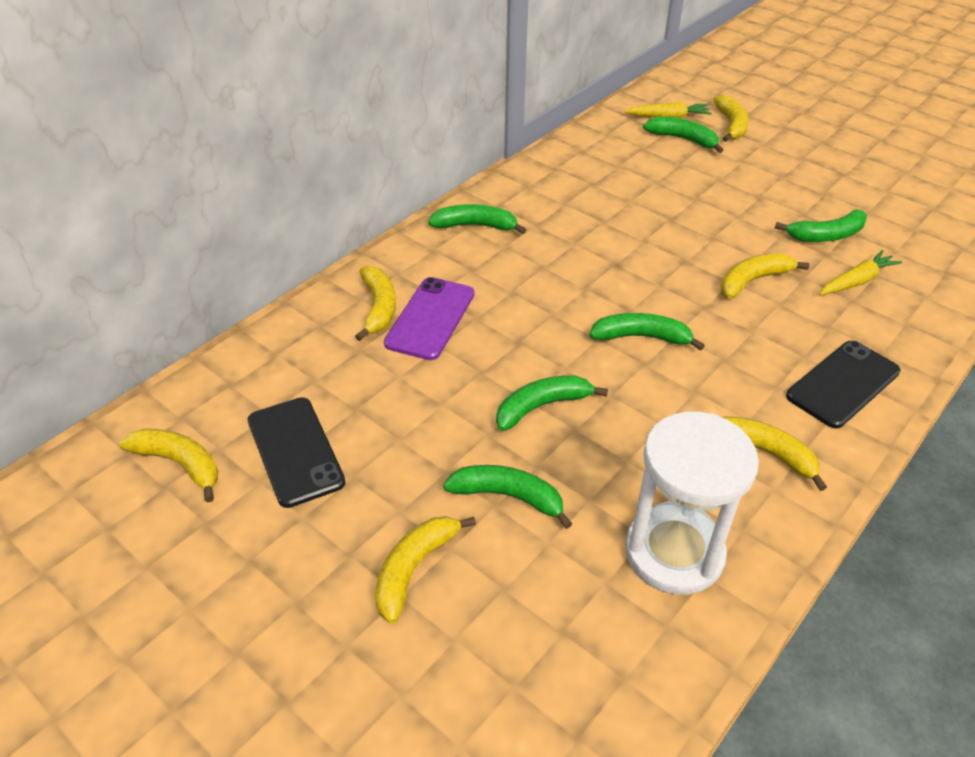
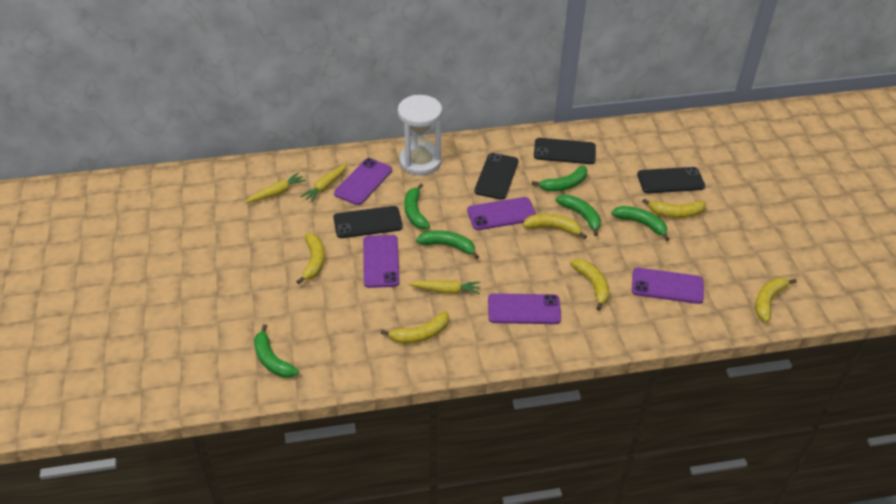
black phone: 2 -> 4
purple phone: 1 -> 5
yellow carrot: 2 -> 3

